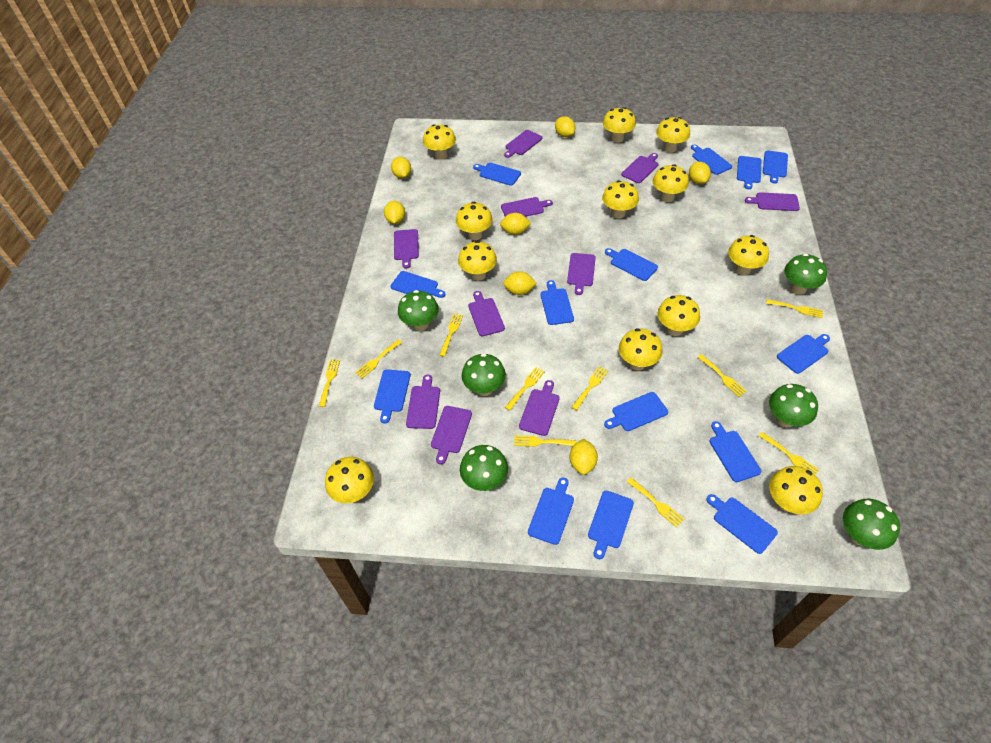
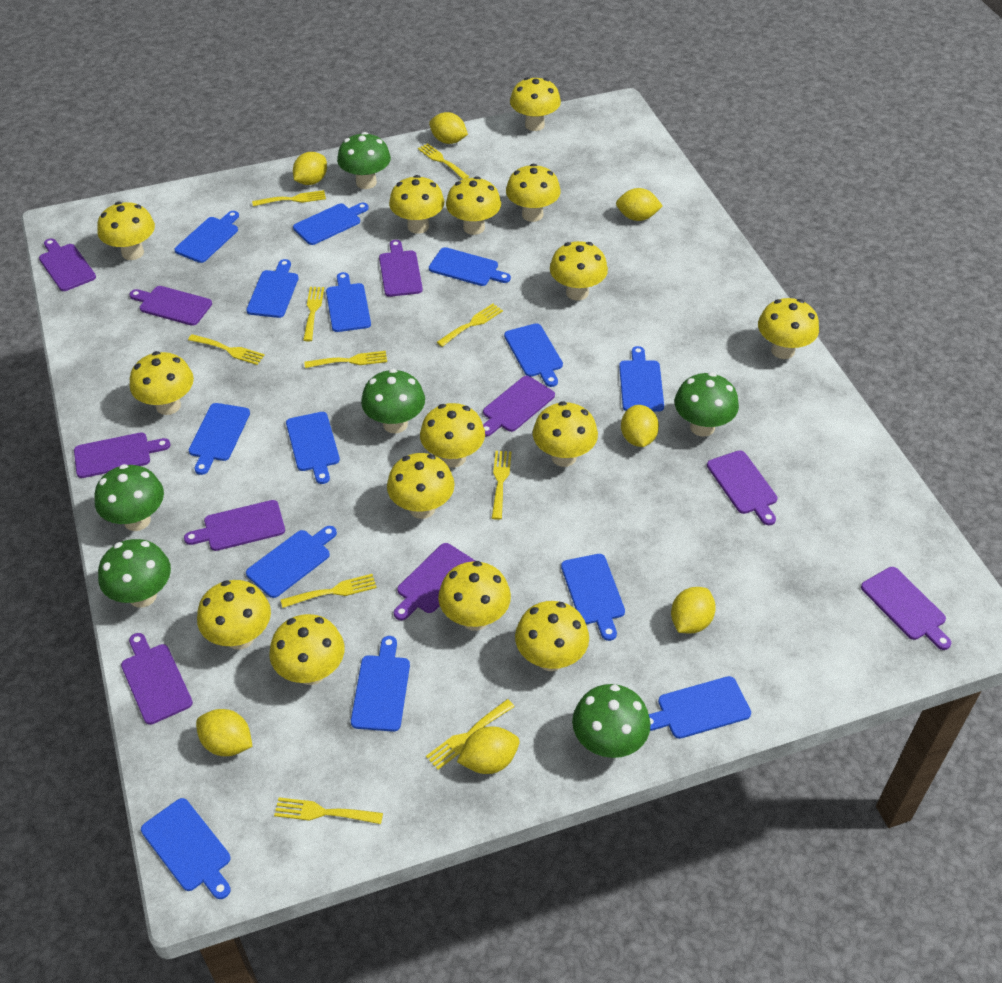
yellow mushroom: 12 -> 15

